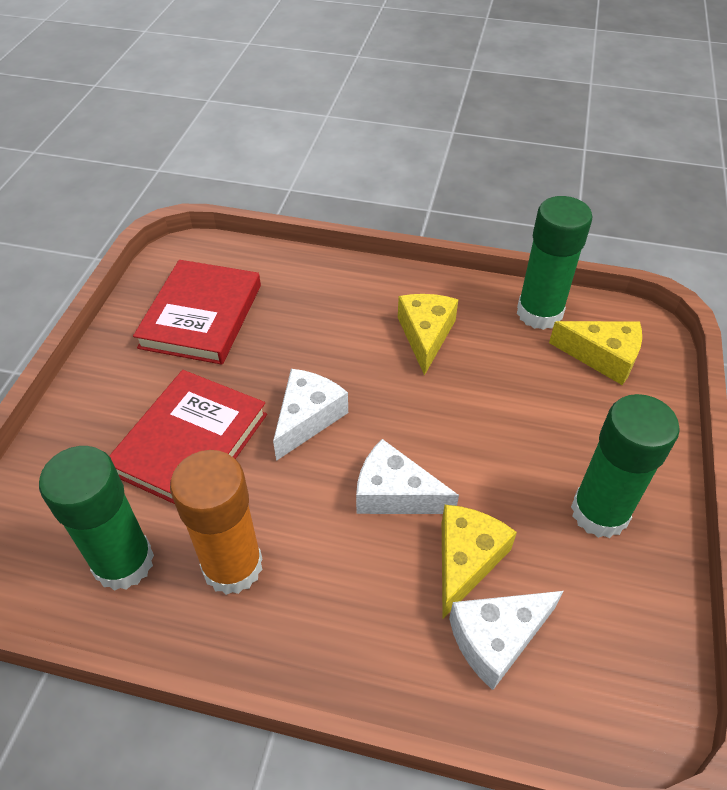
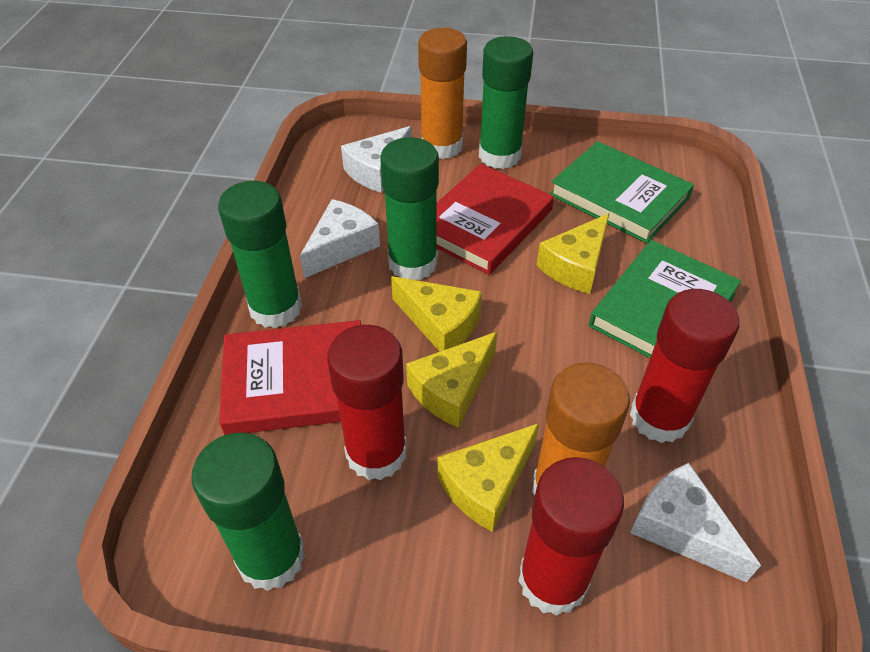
green book: 0 -> 2
green glue stick: 3 -> 4
orange glue stick: 1 -> 2
red glue stick: 0 -> 3
yellow cheese: 3 -> 4

